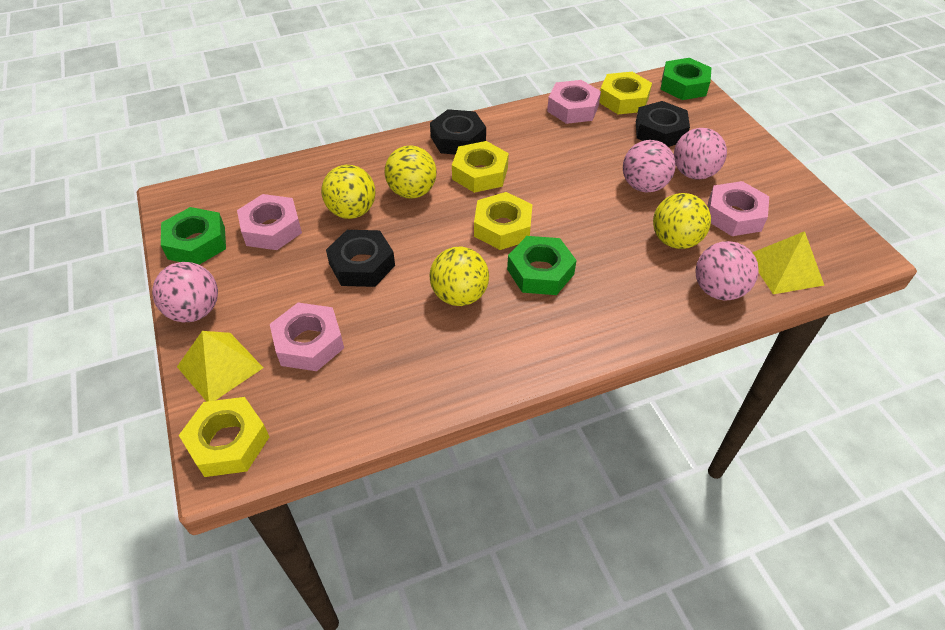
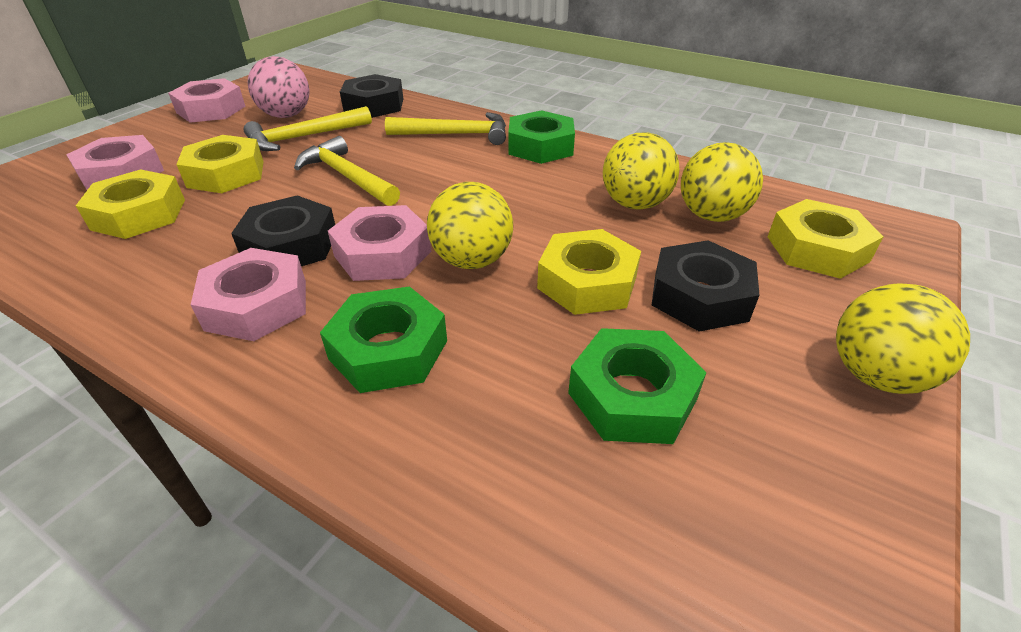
pink ball: 4 -> 1
yellow hammer: 0 -> 3
yellow pyramid: 2 -> 0

